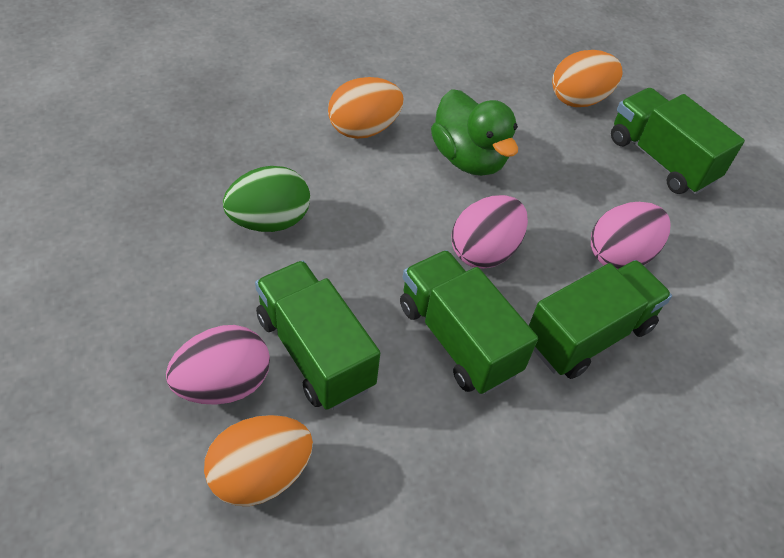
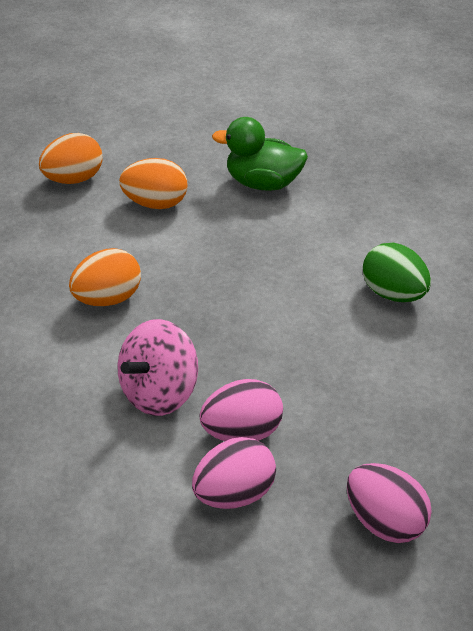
green truck: 4 -> 0
pink spinning top: 0 -> 1

